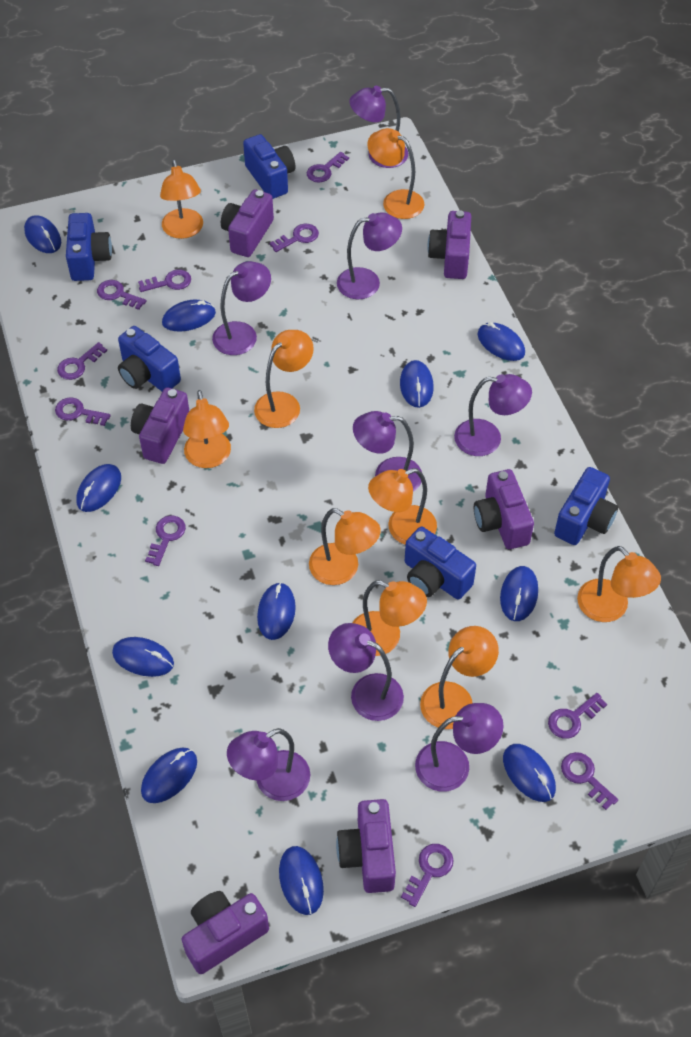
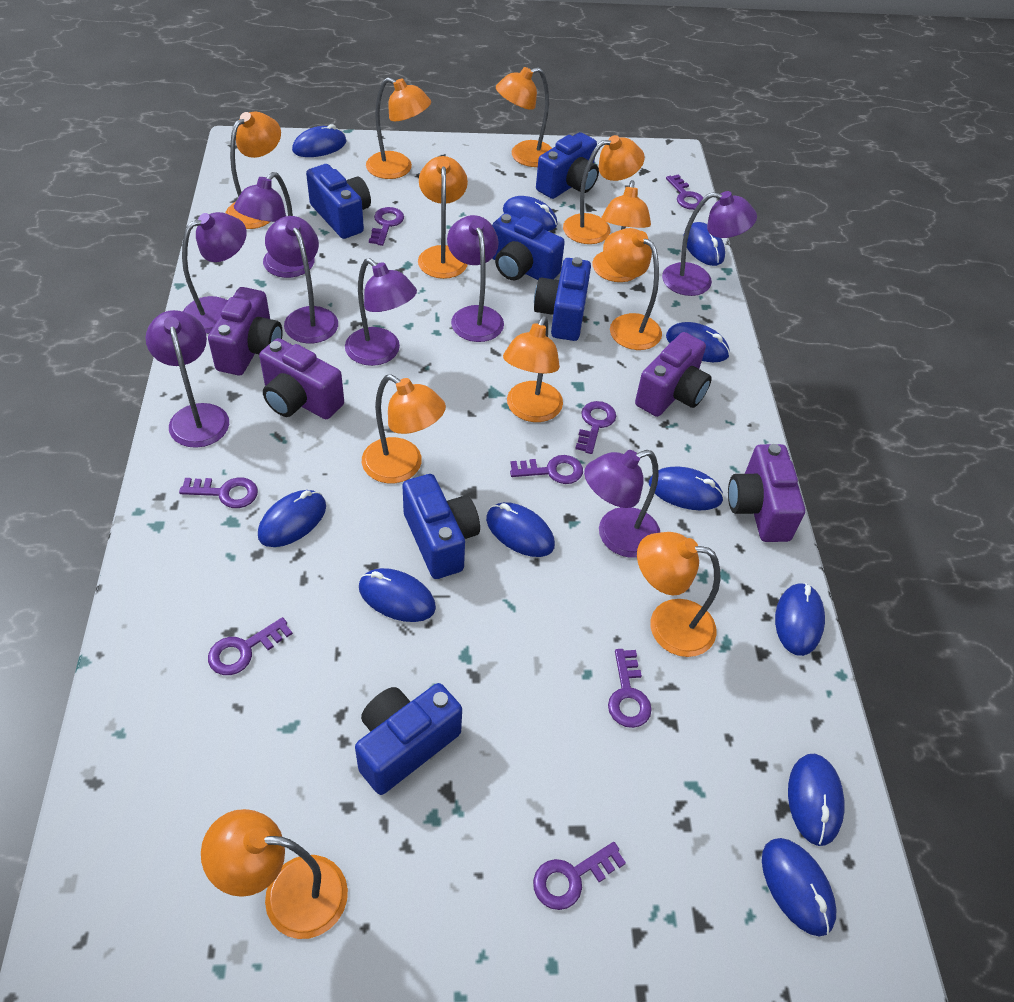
blue camera: 5 -> 6
orange lamp: 9 -> 11
purple camera: 6 -> 4
purple key: 10 -> 8

